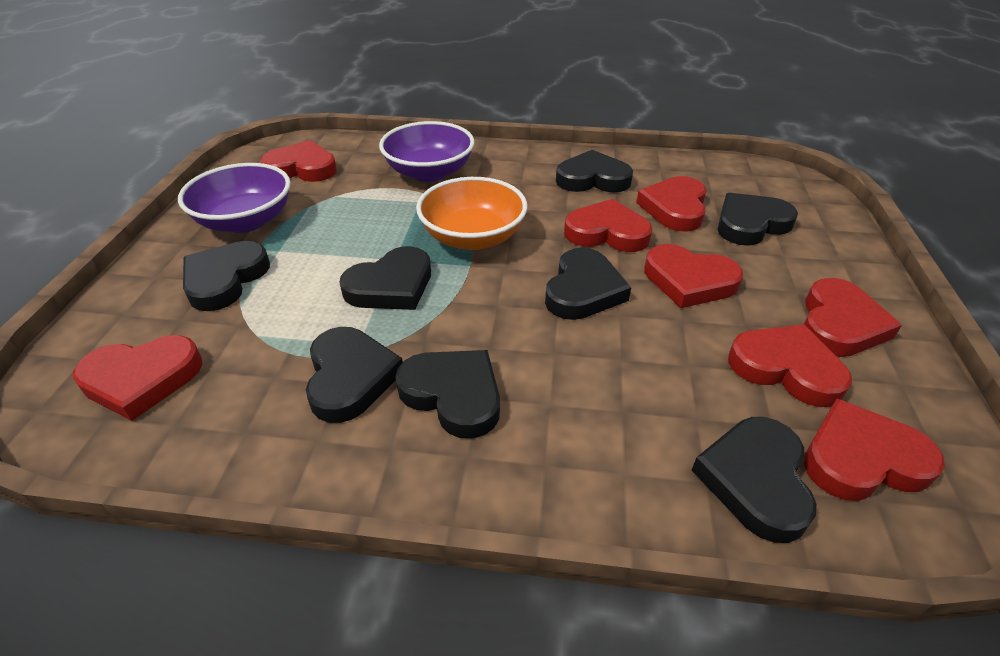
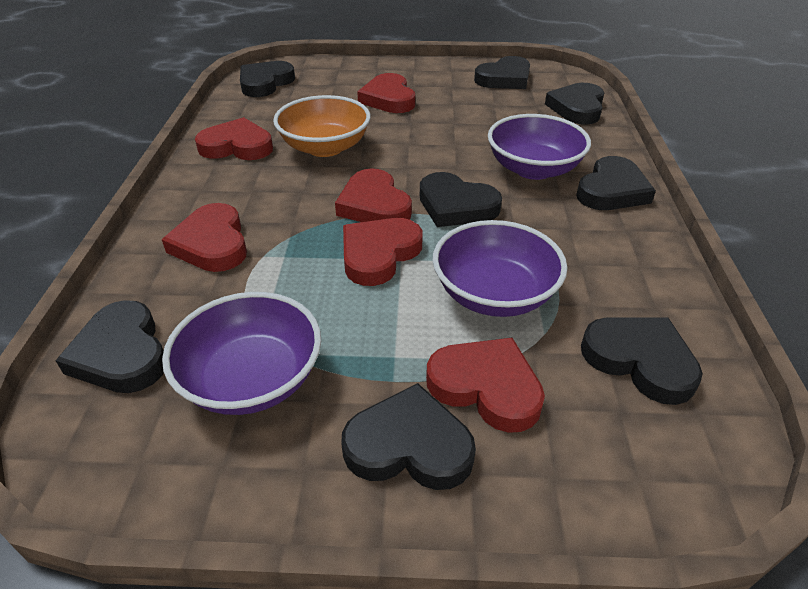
purple bowl: 2 -> 3
red heart: 8 -> 6

